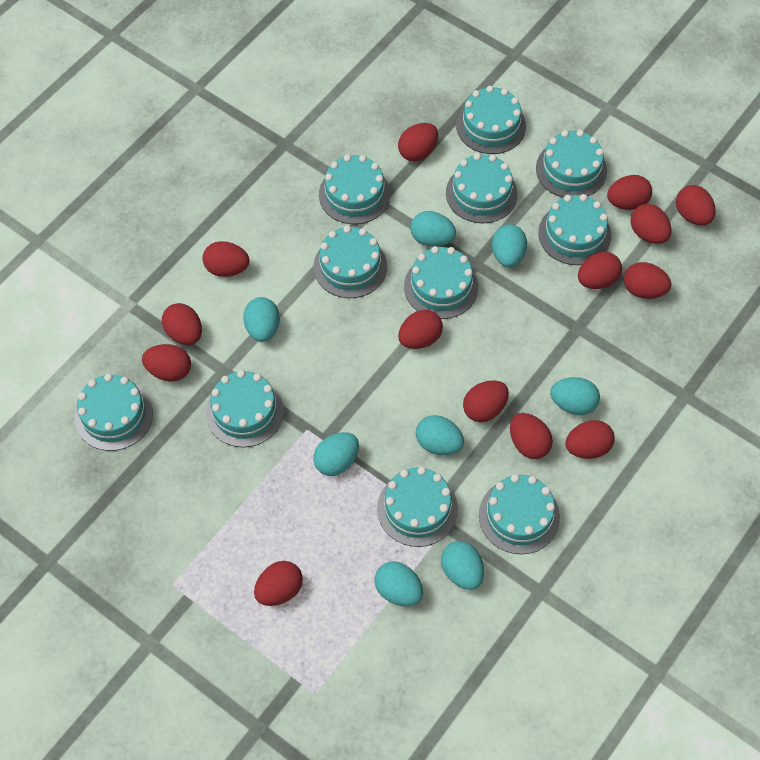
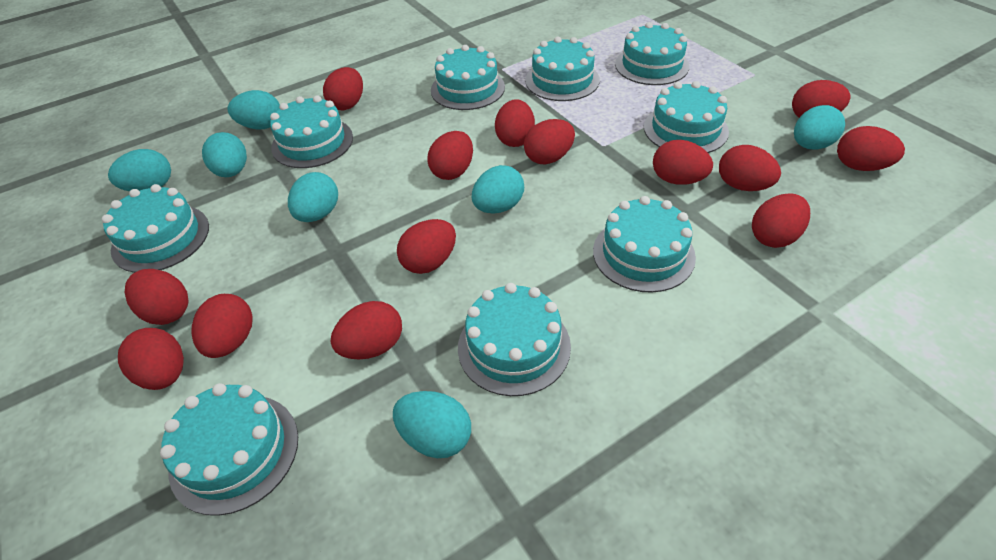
turquoise cake: 11 -> 9
turquoise egg: 8 -> 7

